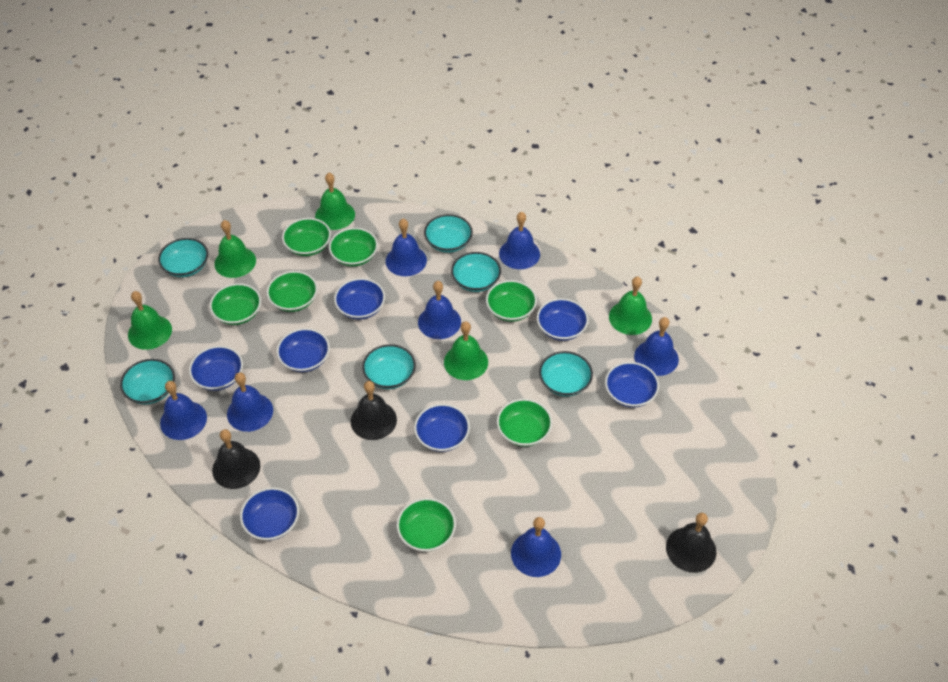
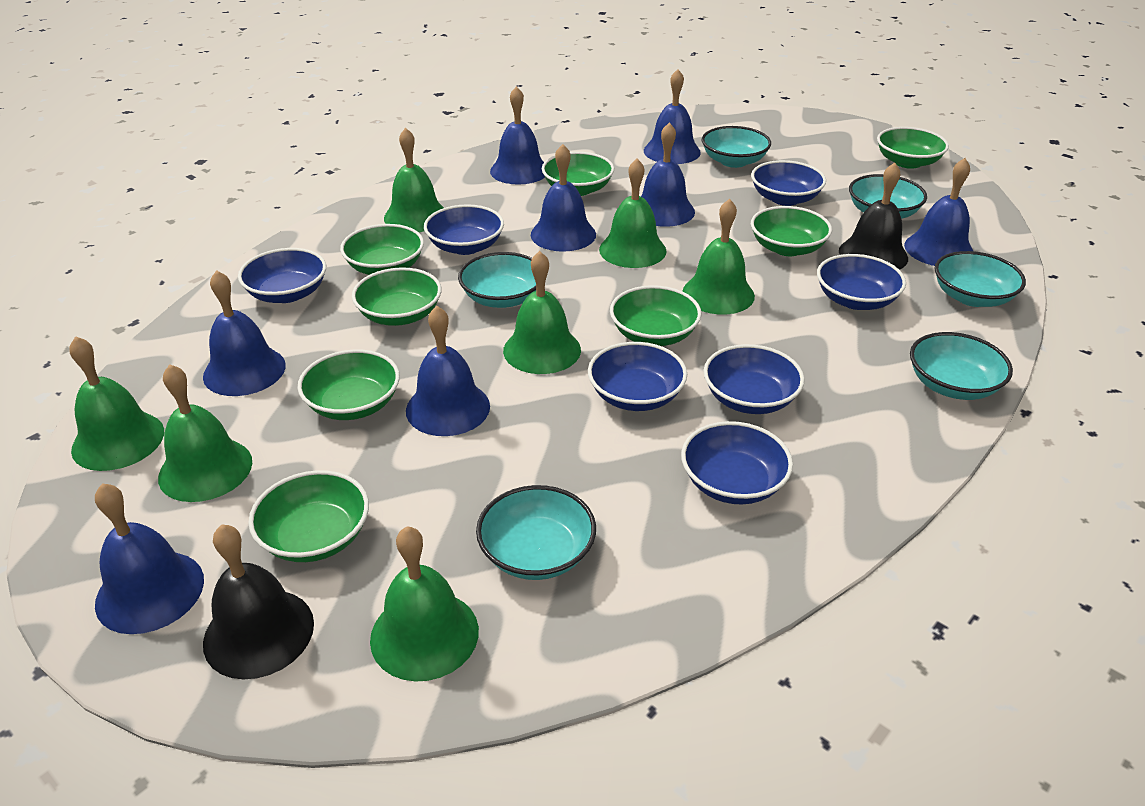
black bell: 3 -> 2
blue bell: 7 -> 8
green bell: 5 -> 7
green bowl: 7 -> 8

